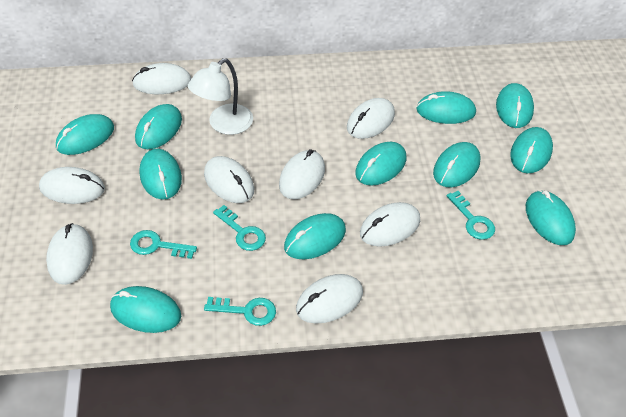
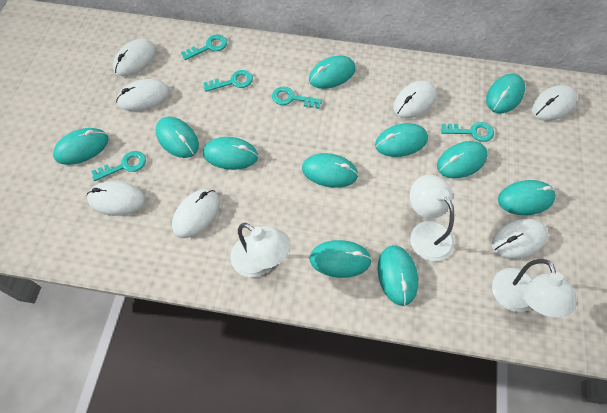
turquoise key: 4 -> 5
white lamp: 1 -> 3
white mouse: 8 -> 7

